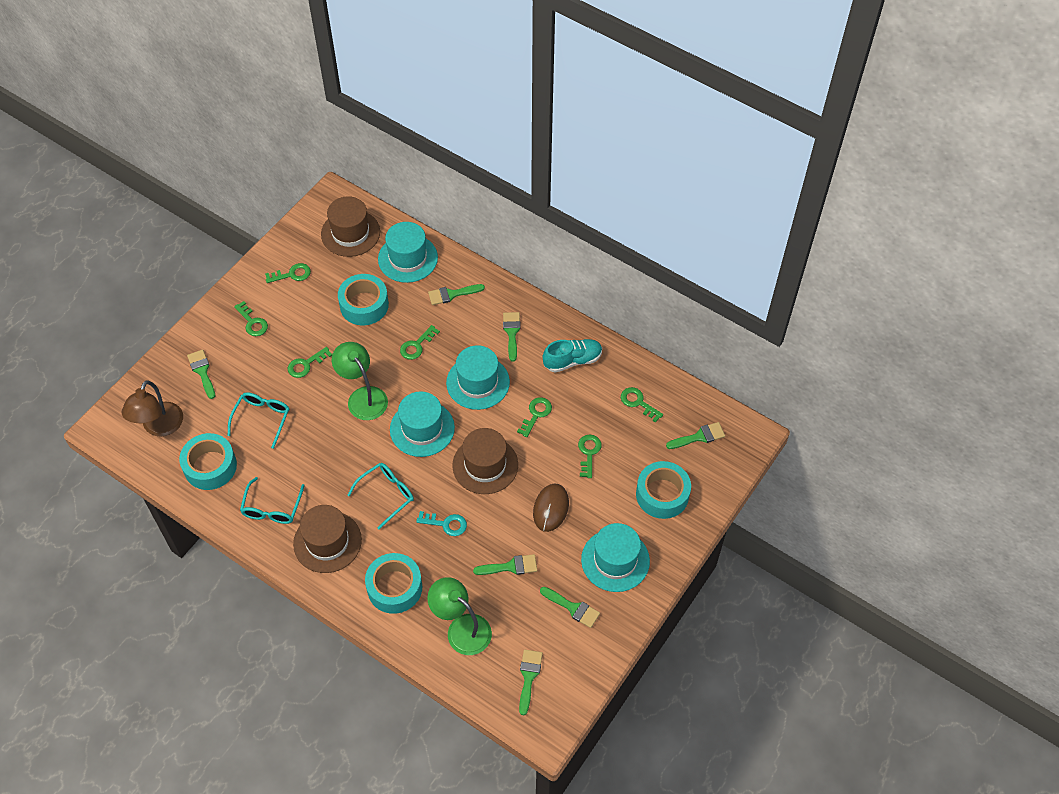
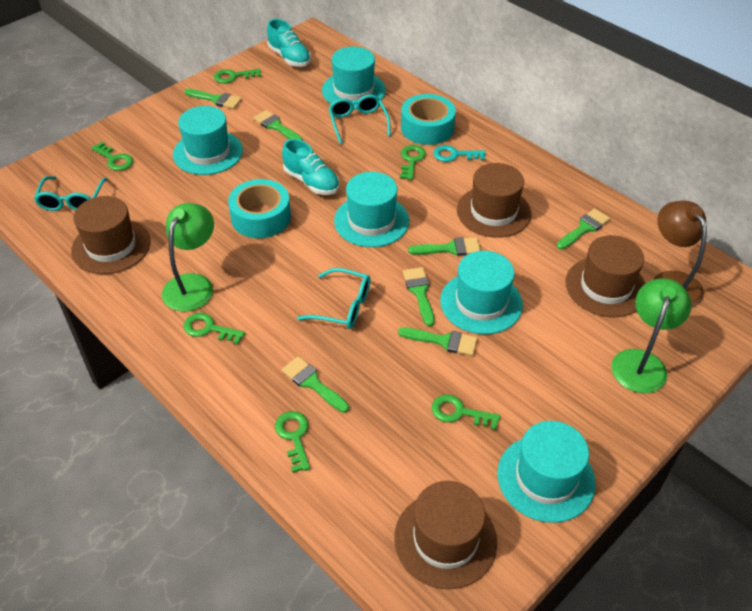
brown hat: 3 -> 4
brown mouse: 1 -> 0
green key: 7 -> 6
turquoise hat: 4 -> 5
turquoise shoe: 1 -> 2
turquoise tape: 4 -> 2

